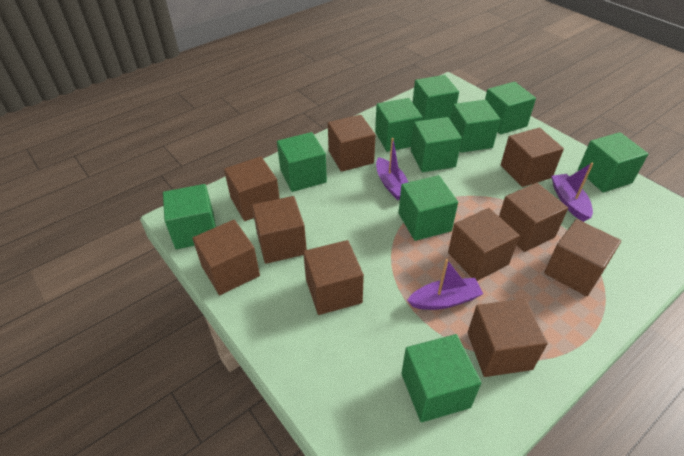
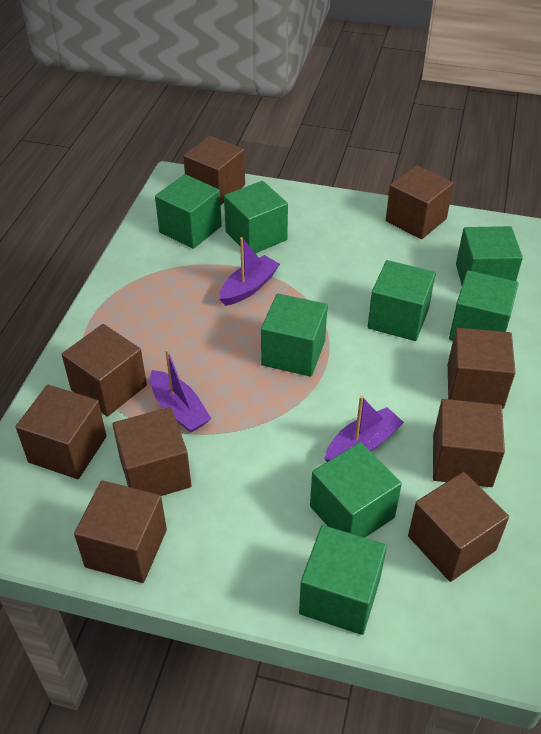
brown cube: 10 -> 9
green cube: 10 -> 8

